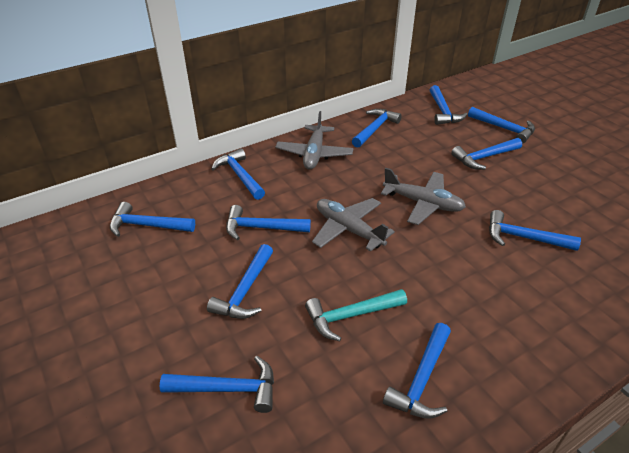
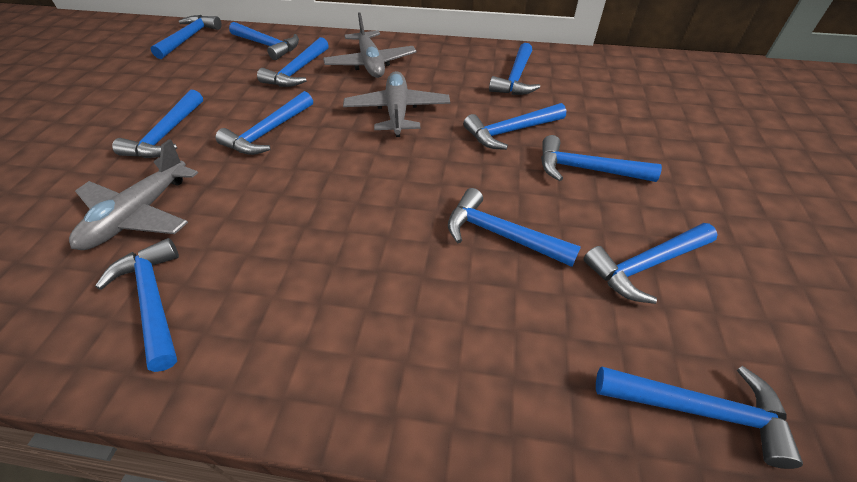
blue hammer: 11 -> 12
turquoise hammer: 1 -> 0

